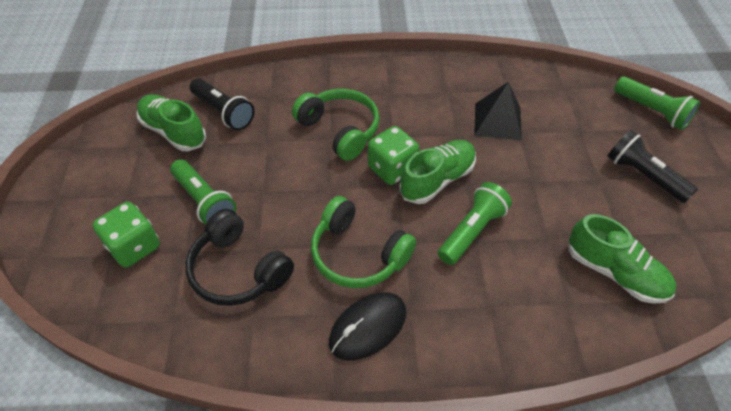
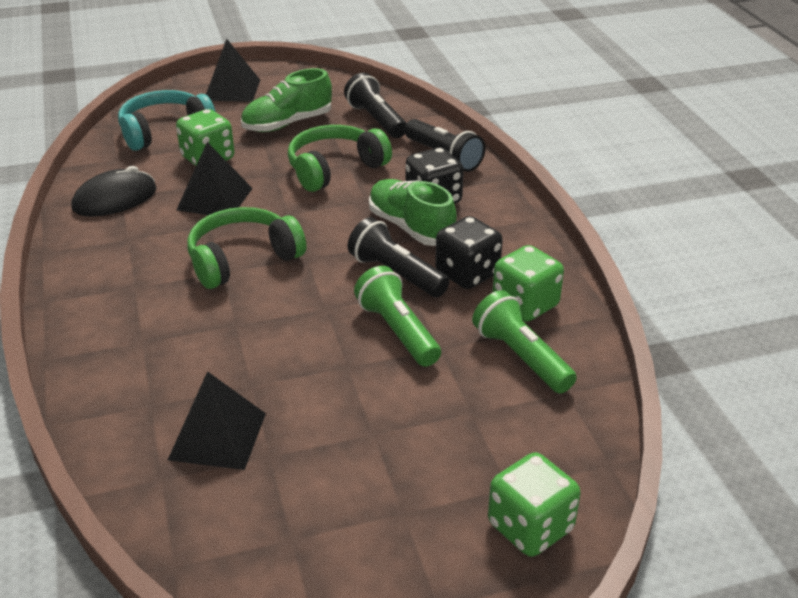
black dice: 0 -> 2
black flashlight: 2 -> 3
black headphones: 1 -> 0
black pyramid: 1 -> 3
green dice: 2 -> 3
green flashlight: 3 -> 2
green shoe: 3 -> 2
turquoise headphones: 0 -> 1

